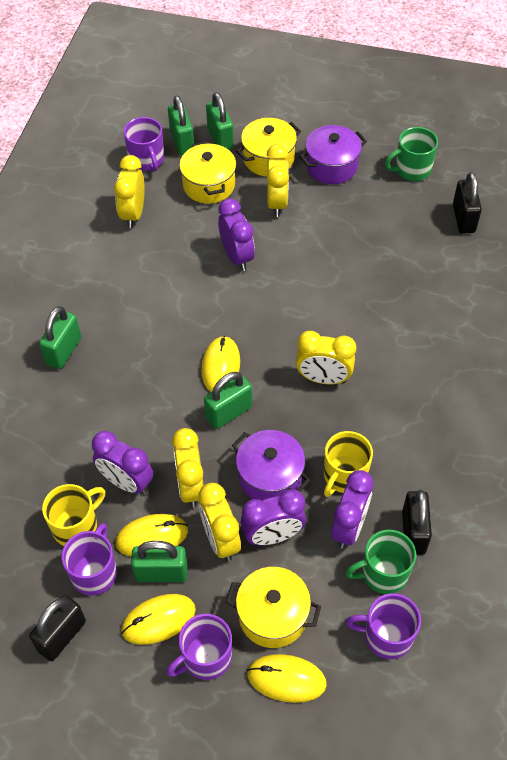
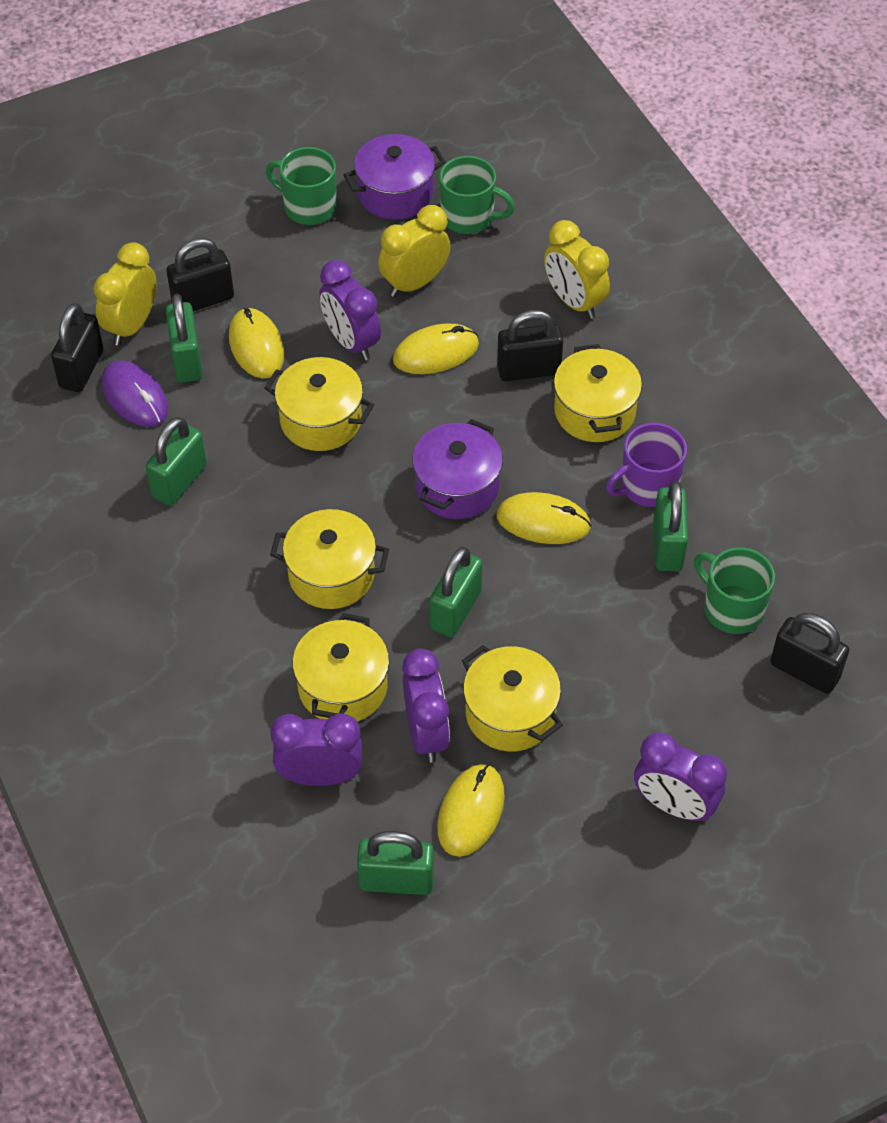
black padlock: 3 -> 4
green mug: 2 -> 3
purple mouse: 0 -> 1
purple mug: 4 -> 1
yellow clock: 5 -> 3
yellow mug: 2 -> 0
yellow pot: 3 -> 5

